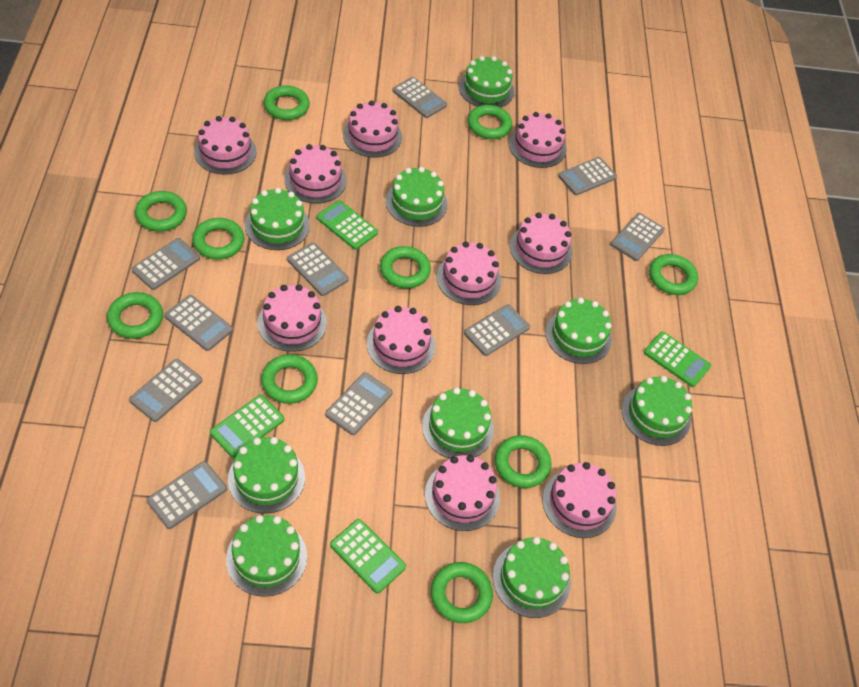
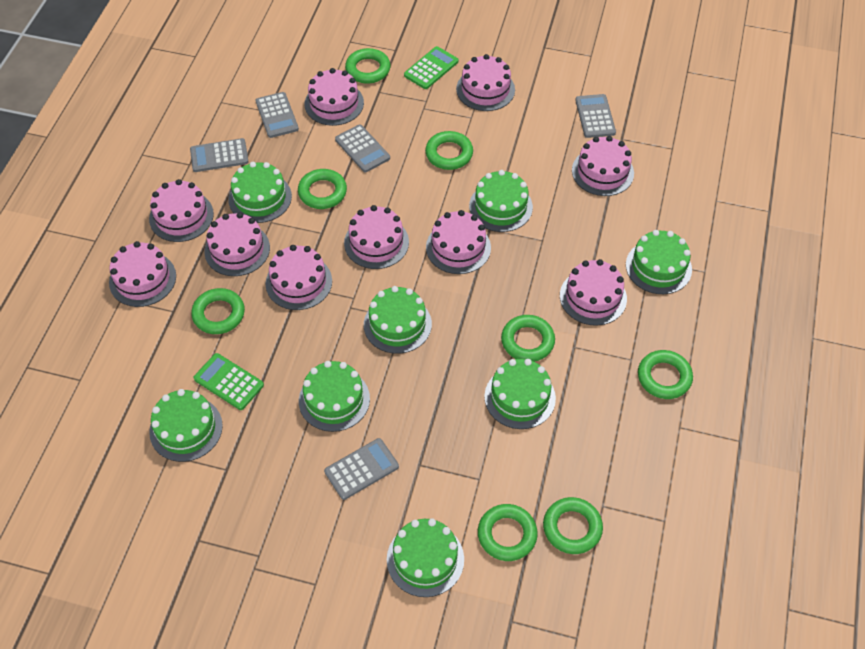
green cake: 9 -> 8
green calculator: 4 -> 2
green ring: 10 -> 8
grey calculator: 10 -> 5

